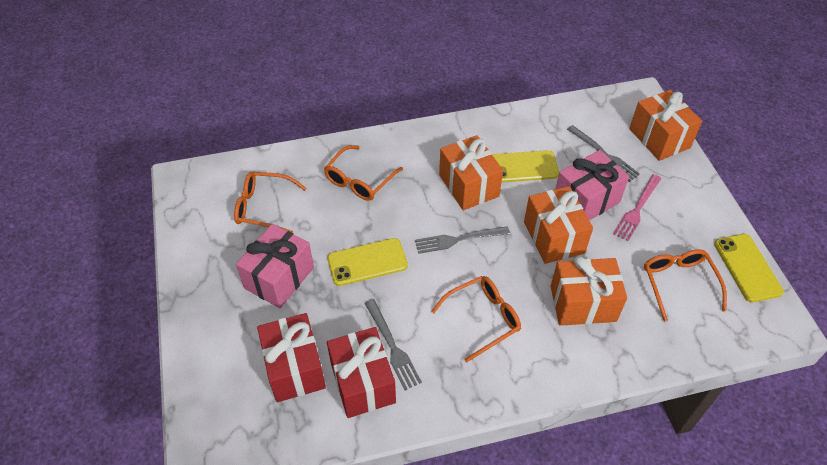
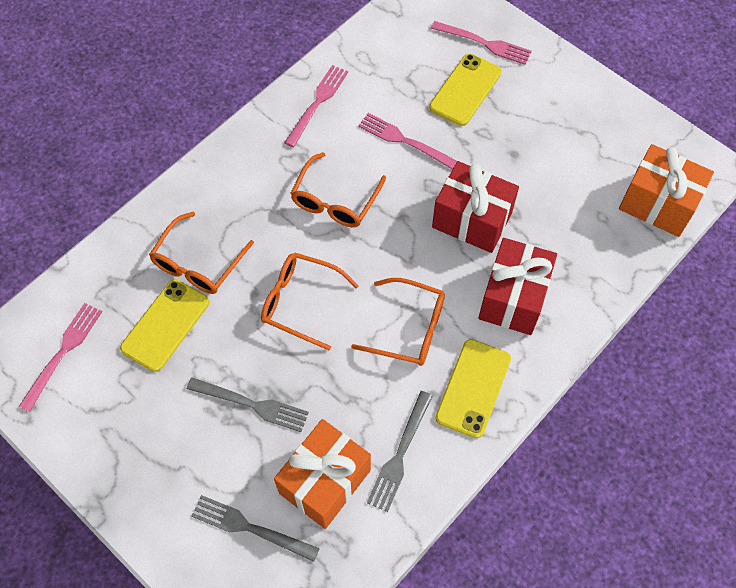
orange gift: 4 -> 2
pink fork: 1 -> 4
pink gift: 2 -> 0

